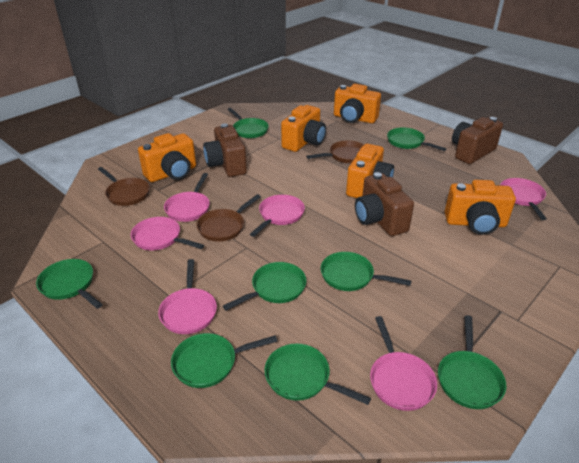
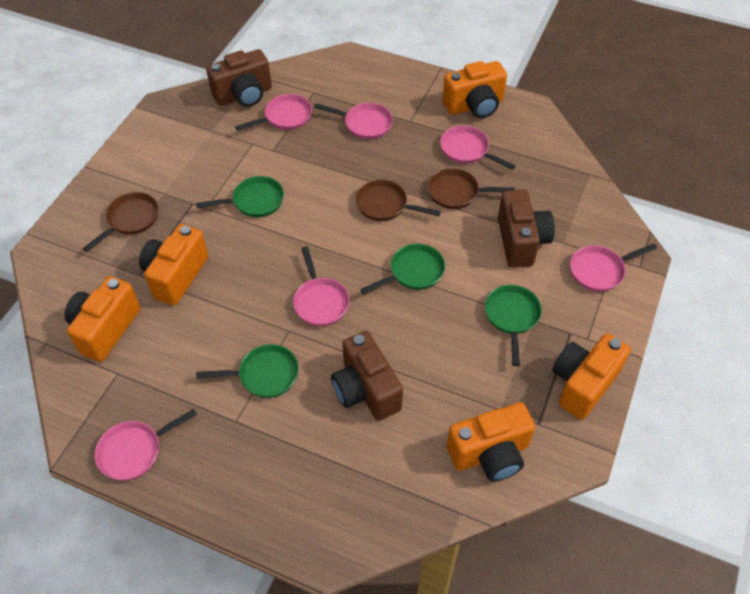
green pan: 8 -> 4

